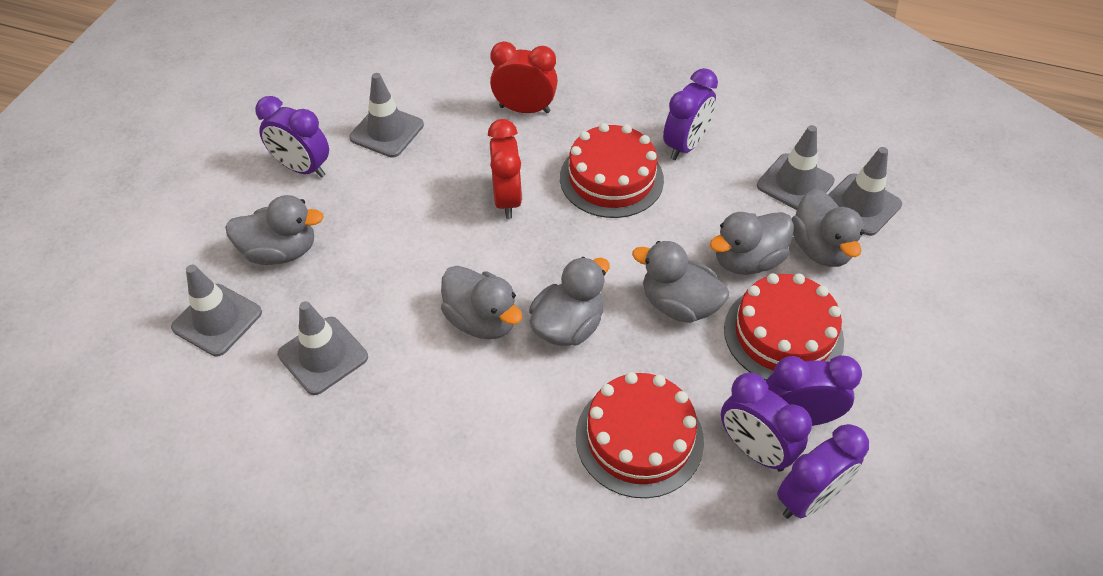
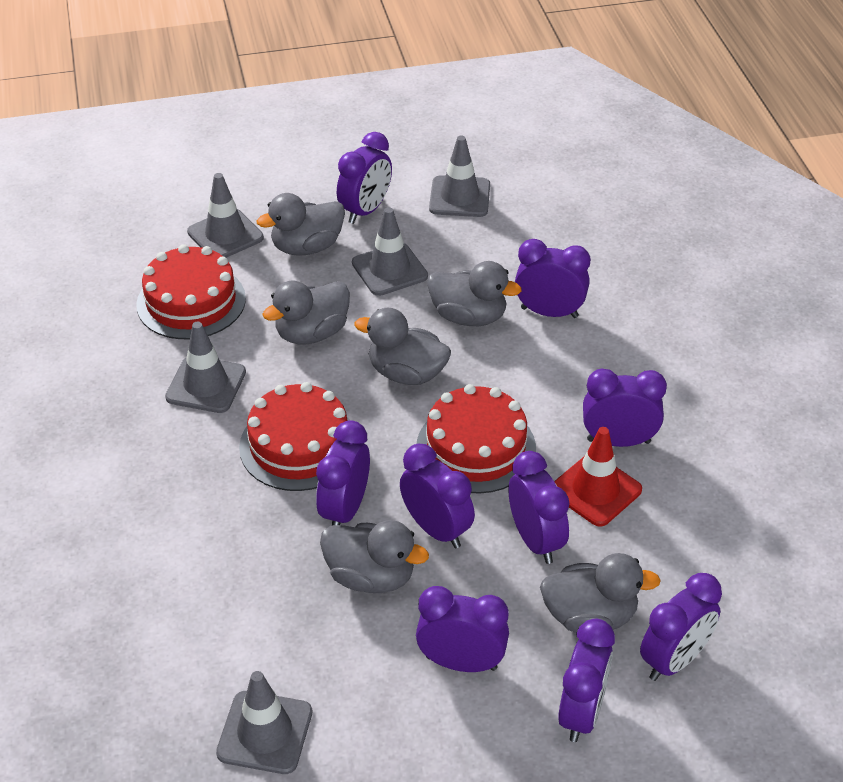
purple clock: 5 -> 9
red clock: 2 -> 0
red traffic cone: 0 -> 1

